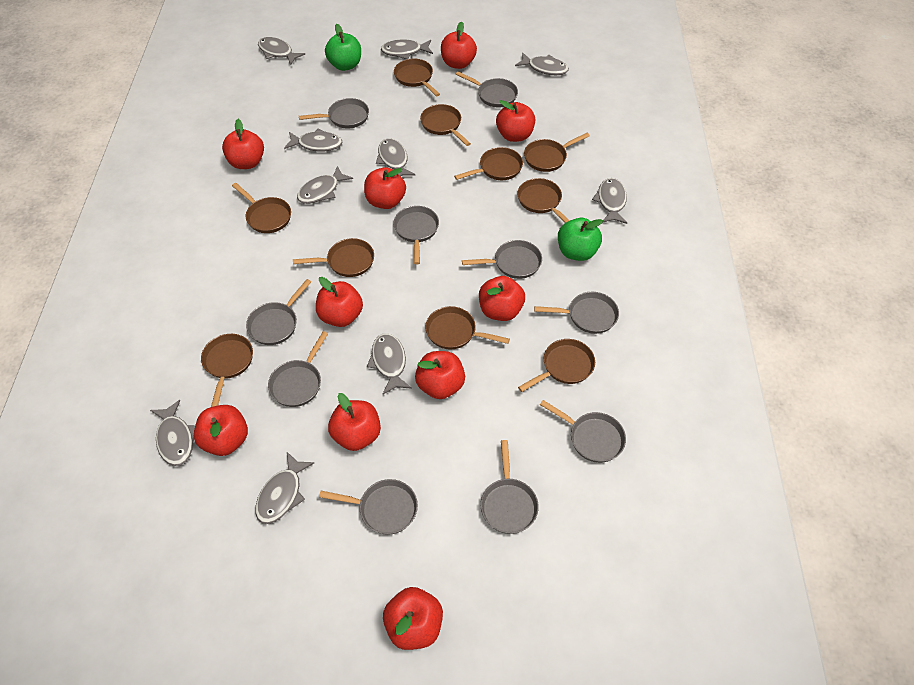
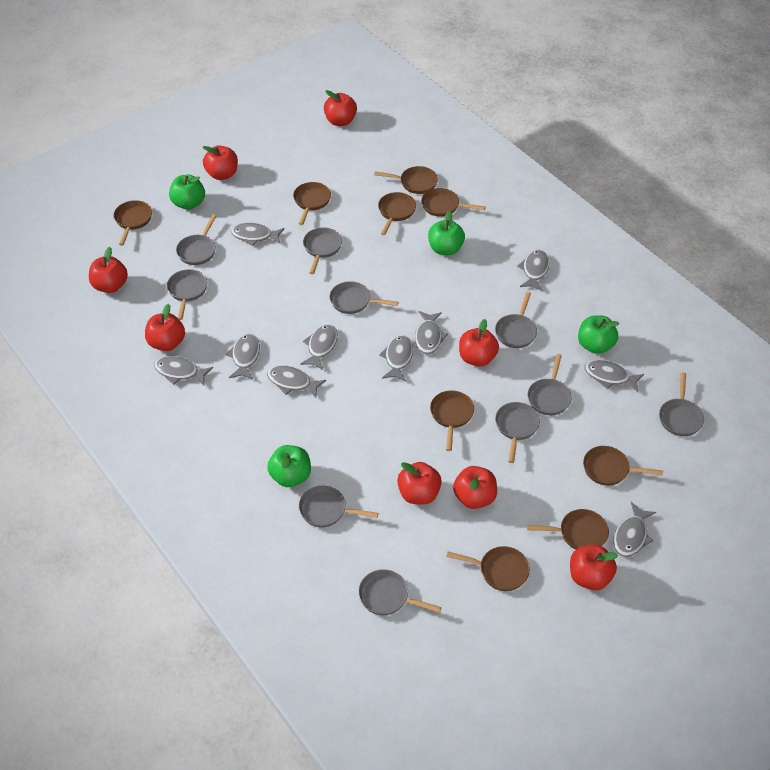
brown pan: 10 -> 9
green apple: 2 -> 4
red apple: 10 -> 8

